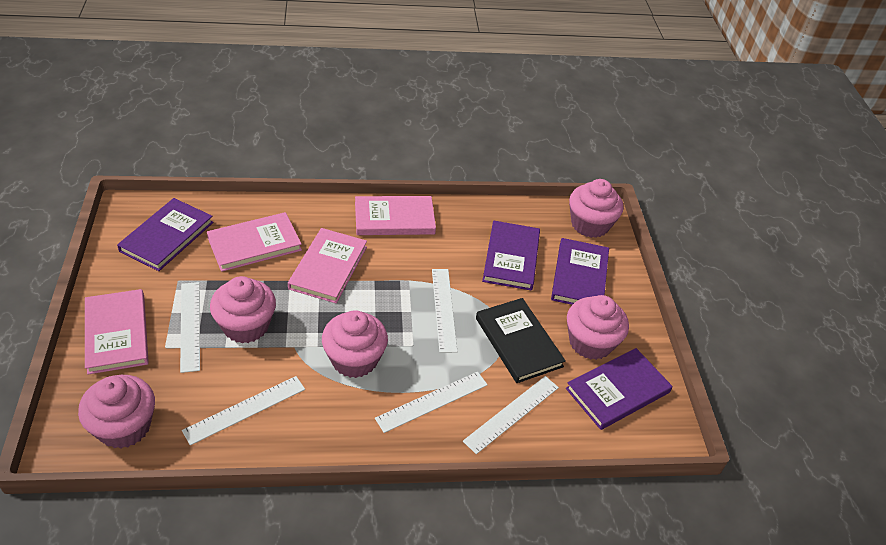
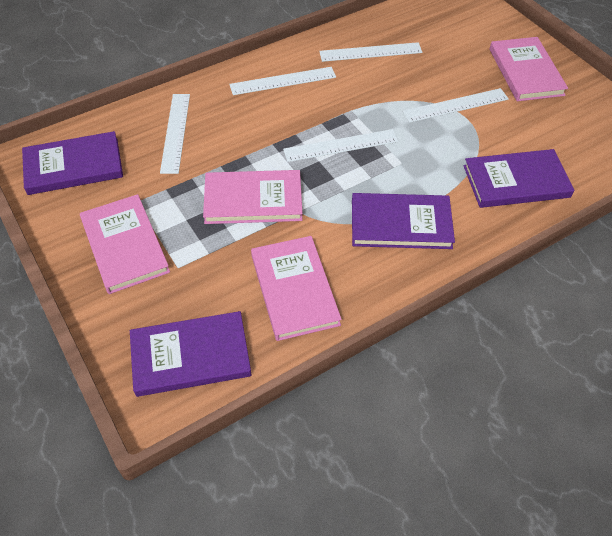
black book: 1 -> 0
pink cupcake: 5 -> 0

